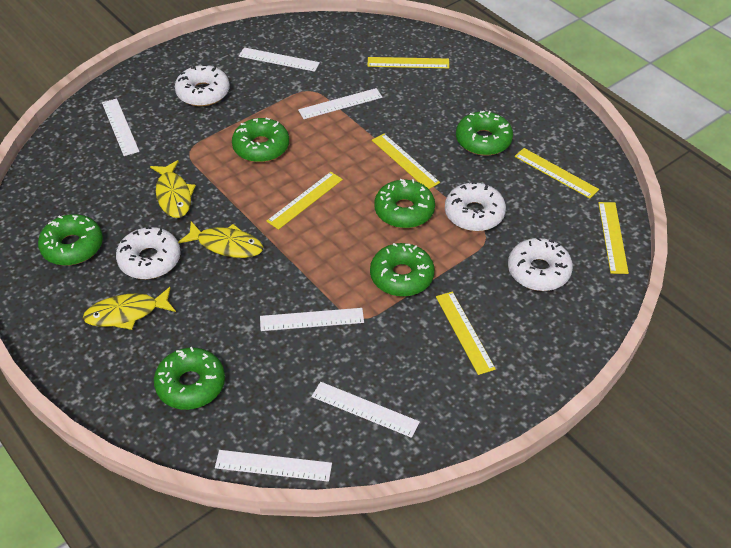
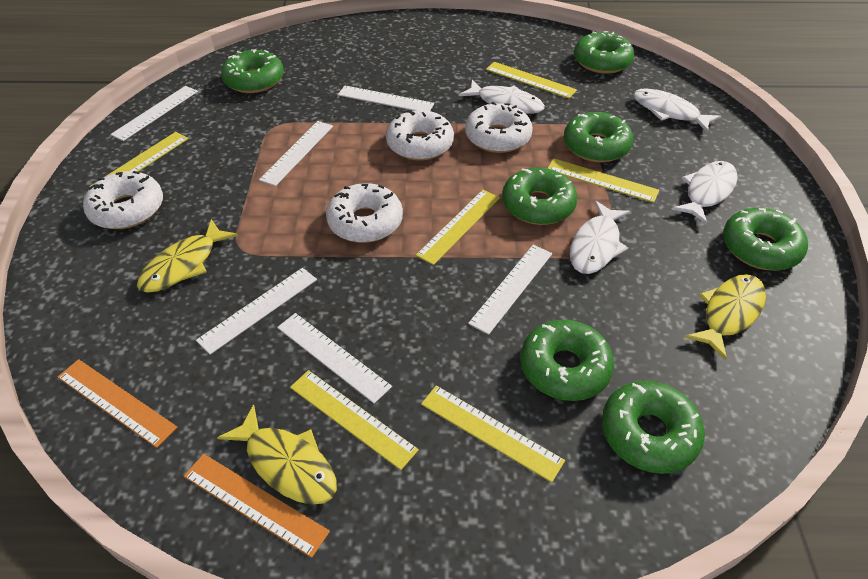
green donut: 6 -> 7
orange ruler: 0 -> 2
white fish: 0 -> 4

